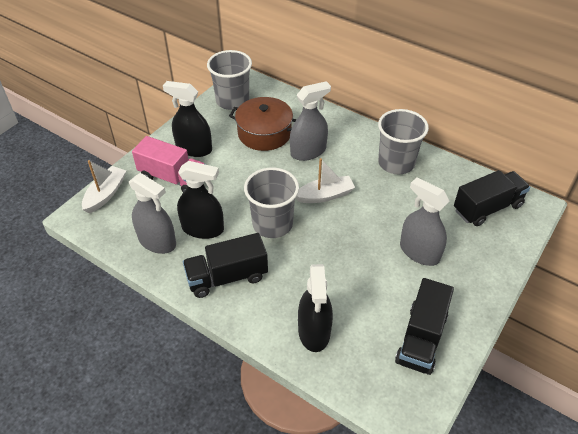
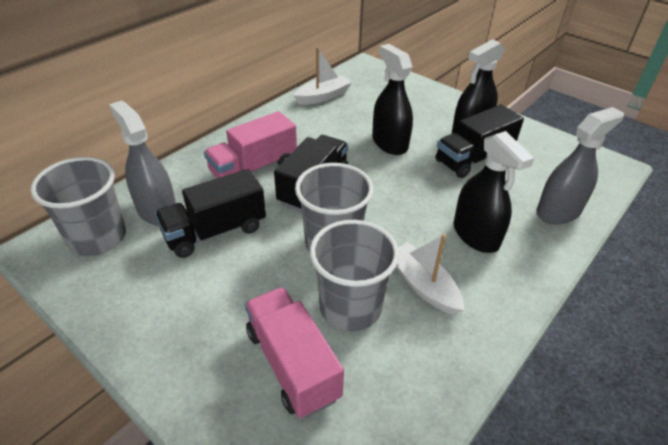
brown pot: 1 -> 0
grey spray bottle: 3 -> 2
pink truck: 1 -> 2

